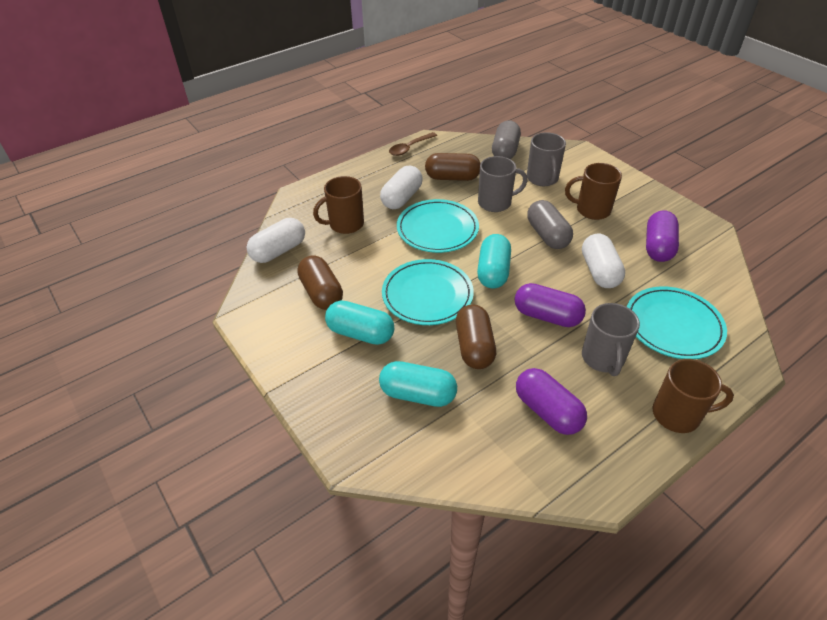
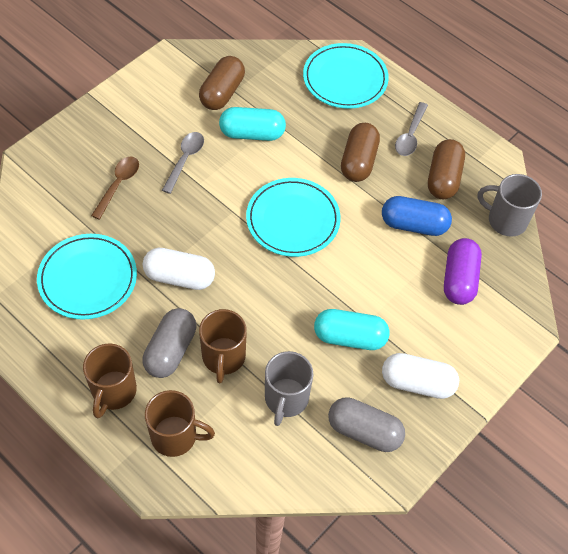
blue capsule: 0 -> 1
grey mug: 3 -> 2
grey spoon: 0 -> 2
purple capsule: 3 -> 1
turquoise capsule: 3 -> 2
white capsule: 3 -> 2

